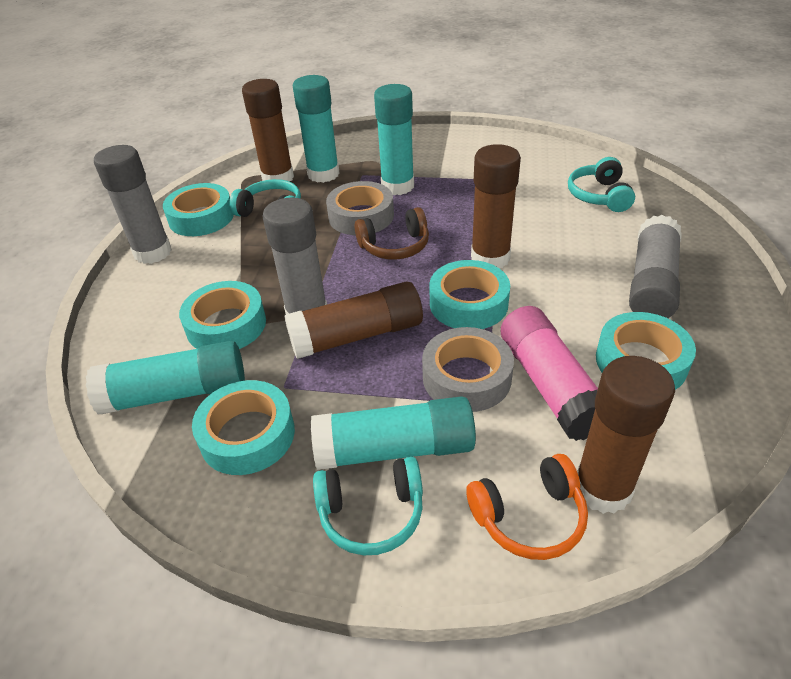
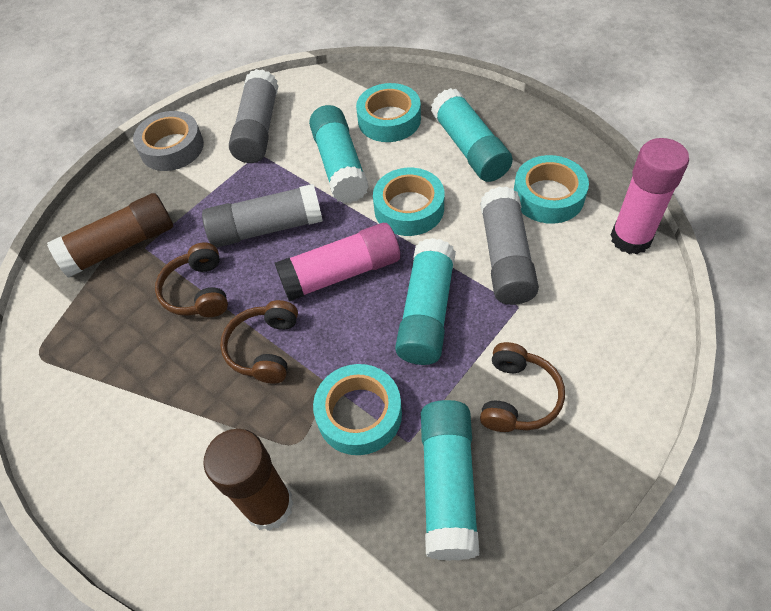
brown glue stick: 4 -> 2
brown headphones: 1 -> 3
grey tape: 2 -> 1
orange headphones: 1 -> 0
pink glue stick: 1 -> 2
turquoise headphones: 3 -> 0
turquoise tape: 5 -> 4

